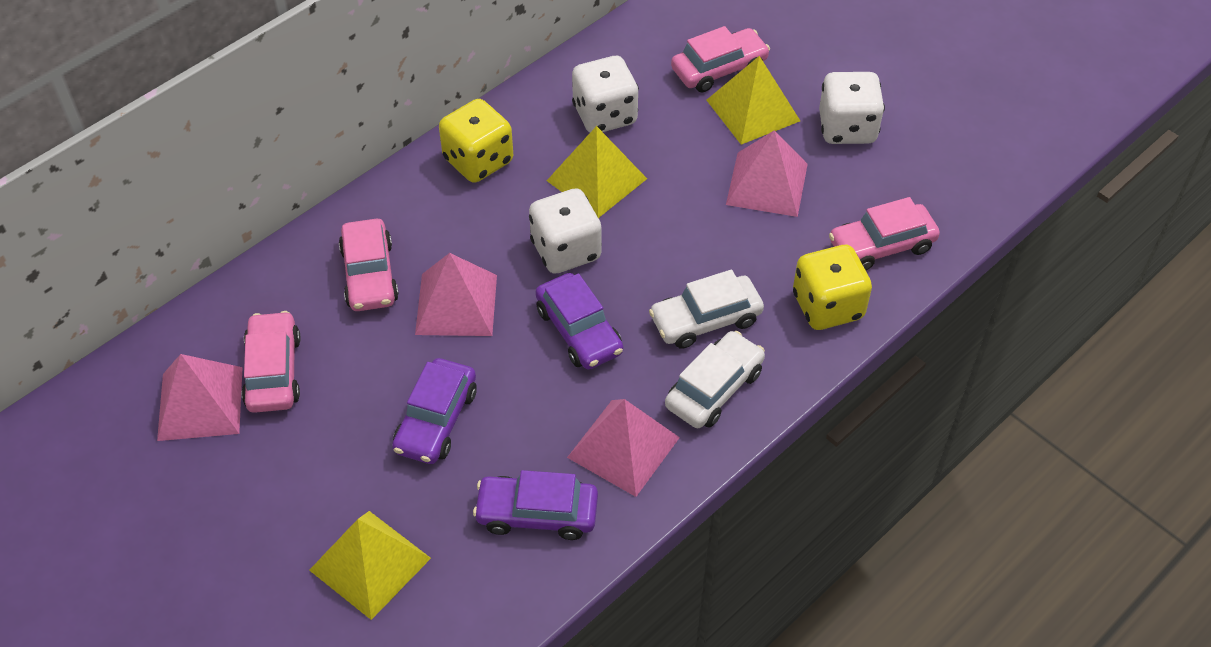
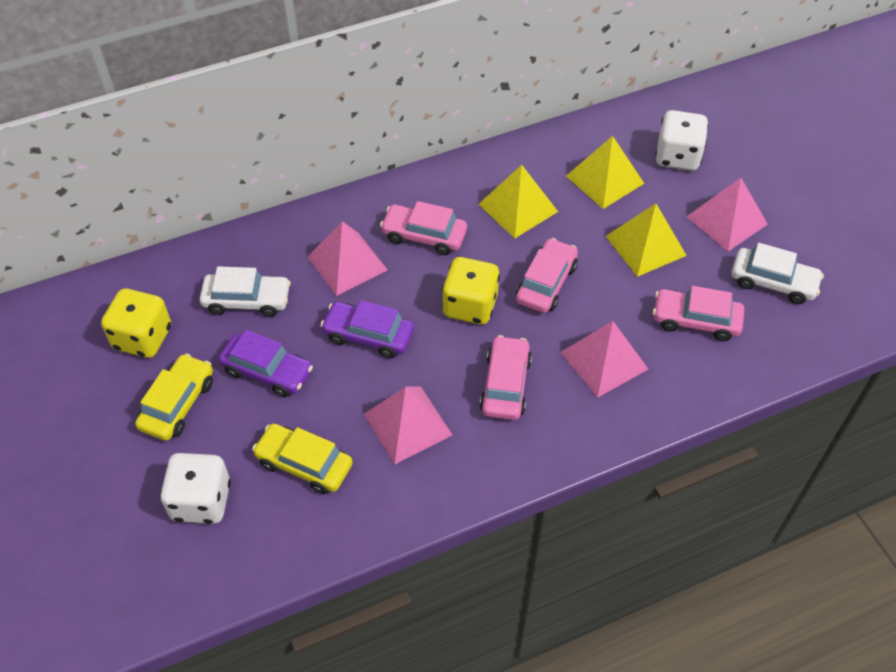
purple car: 3 -> 2
white dice: 3 -> 2
yellow car: 0 -> 2

